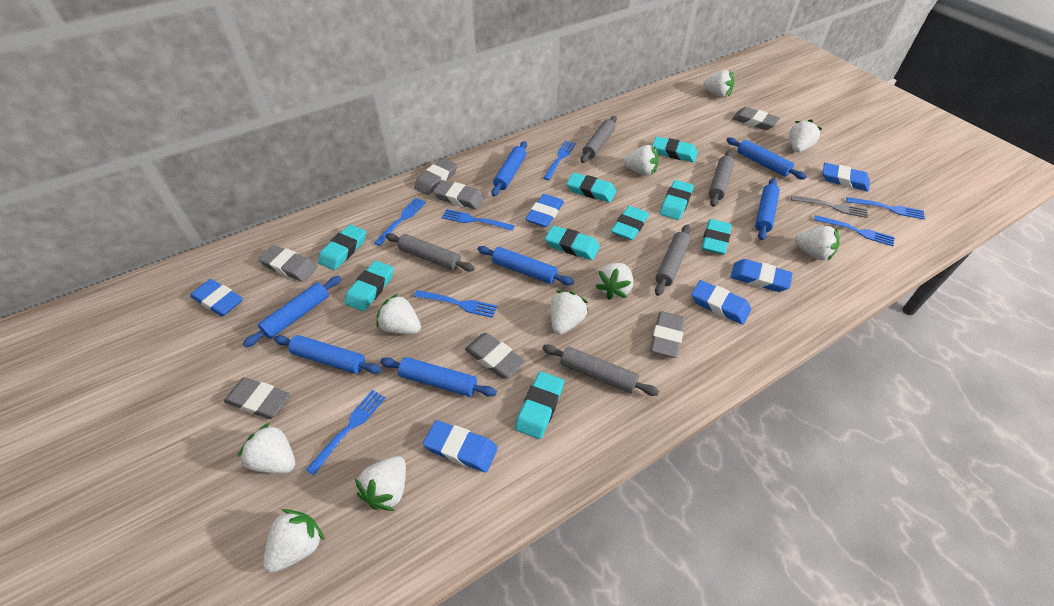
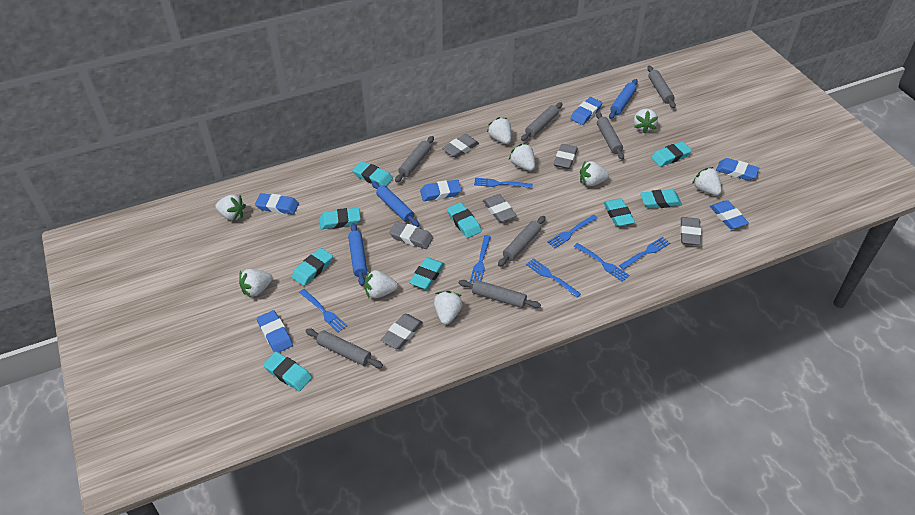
blue rolling pin: 7 -> 3
grey eraser: 7 -> 6
grey fork: 1 -> 0
grey rolling pin: 5 -> 7
white strawberry: 10 -> 9

